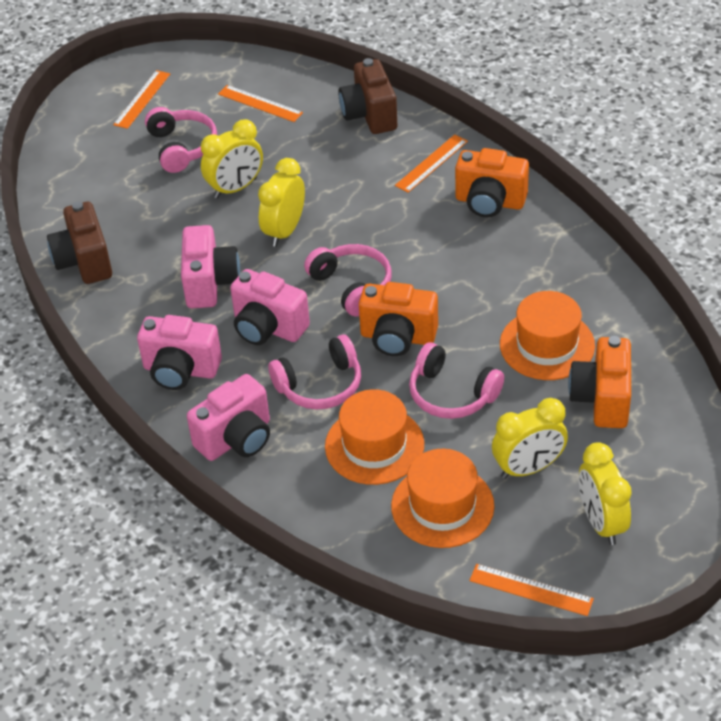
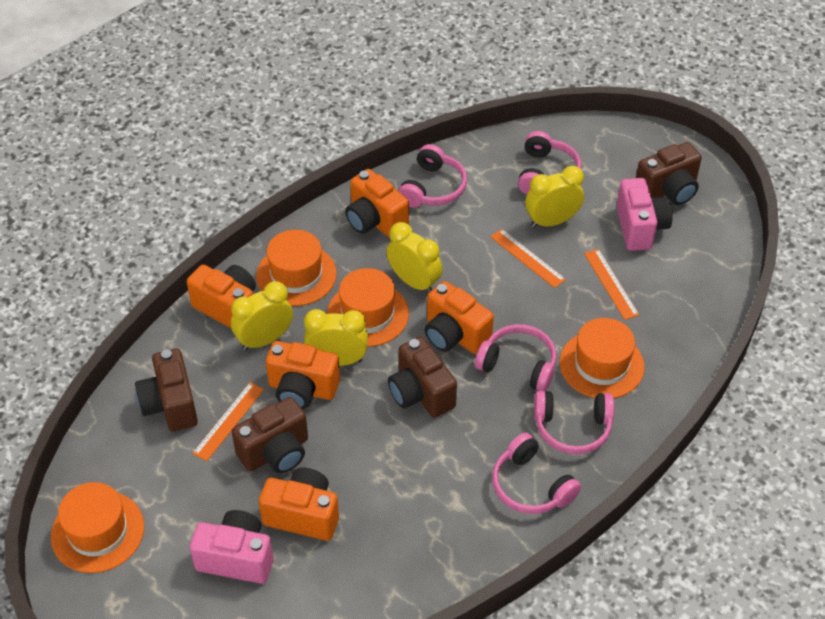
brown camera: 2 -> 4
orange camera: 3 -> 5
orange hat: 3 -> 4
orange ruler: 4 -> 3
pink camera: 4 -> 2
pink headphones: 4 -> 5

